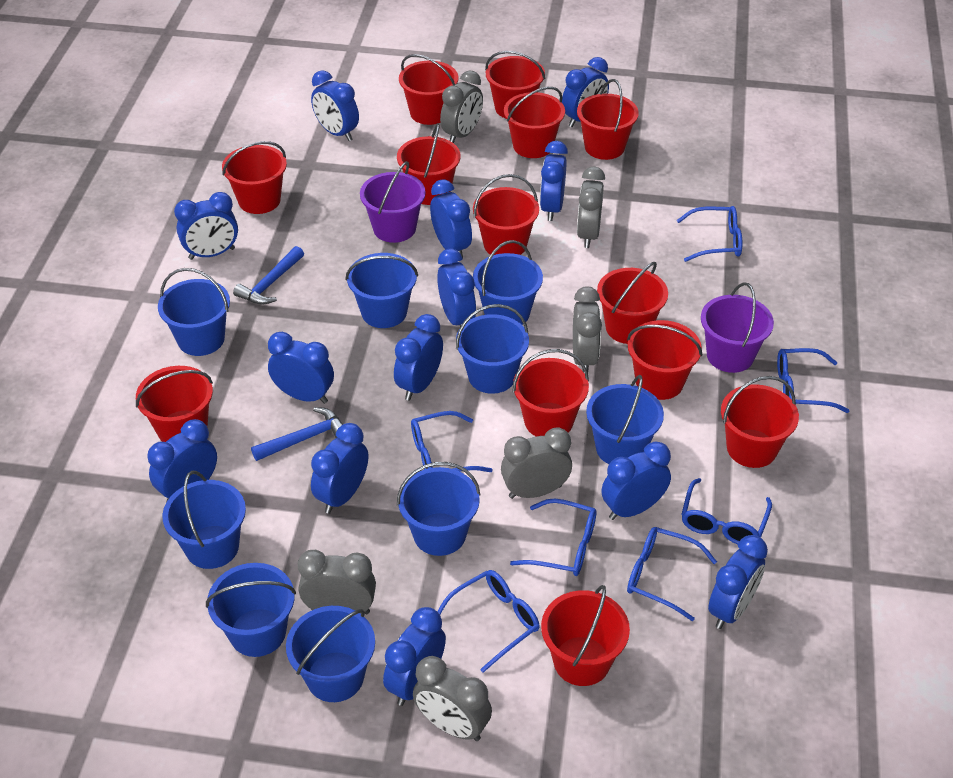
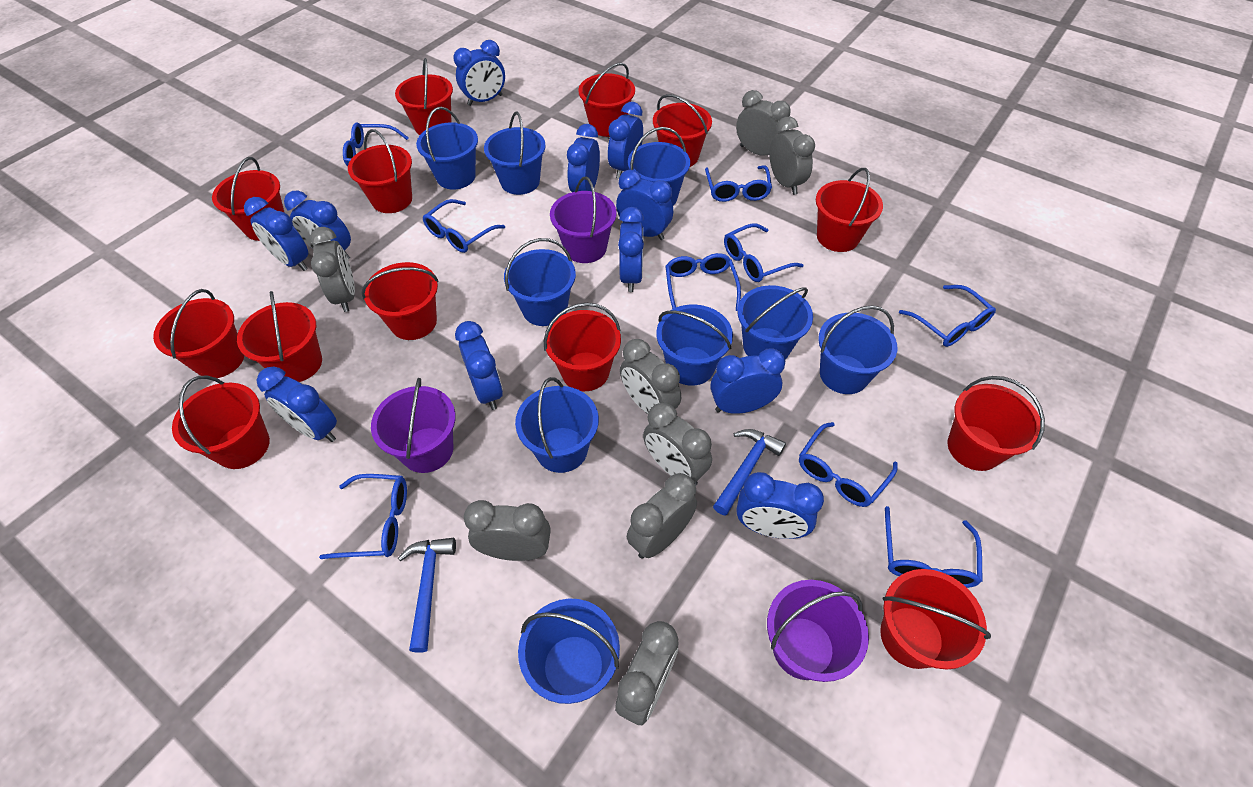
blue clock: 13 -> 11
blue glasses: 7 -> 9
grey clock: 6 -> 8
purple bucket: 2 -> 3

